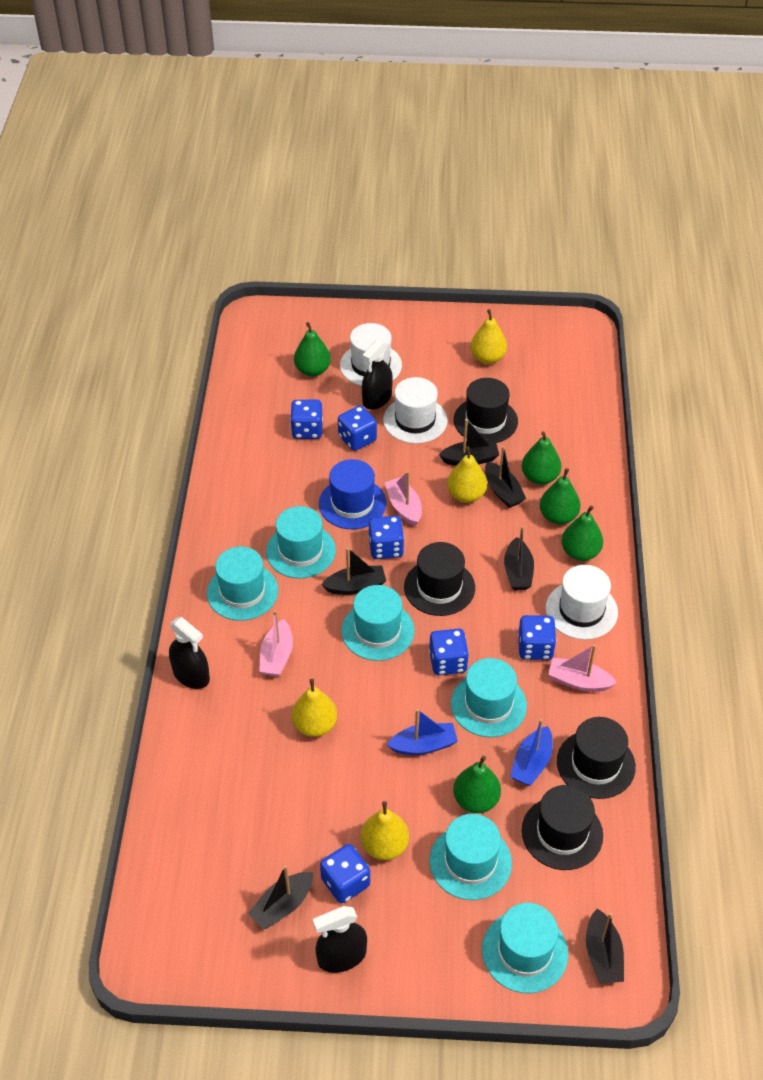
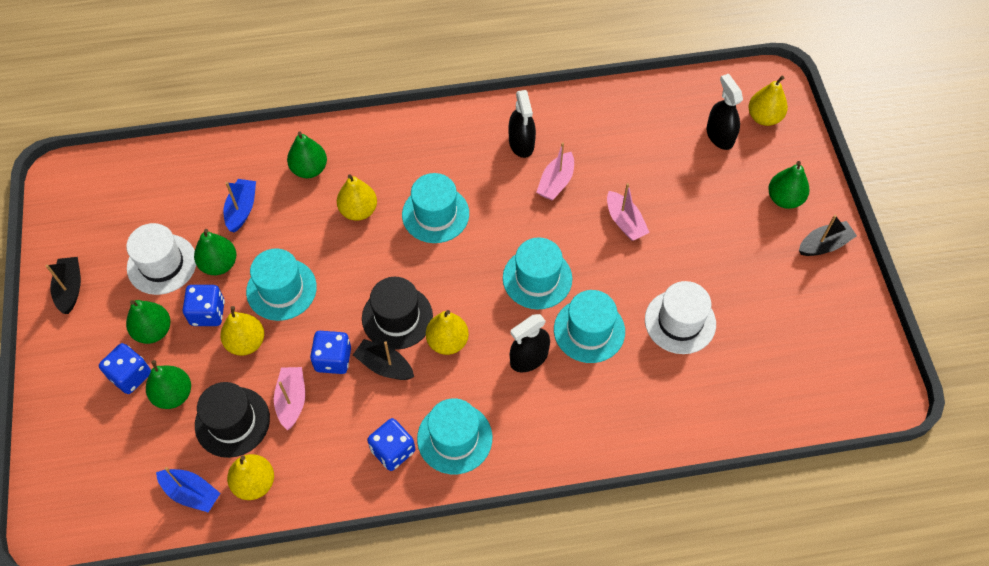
black boat: 6 -> 3
black hat: 4 -> 2
blue dice: 6 -> 4
blue hat: 1 -> 0
turquoise hat: 6 -> 5
white hat: 3 -> 2
yellow pear: 4 -> 5

